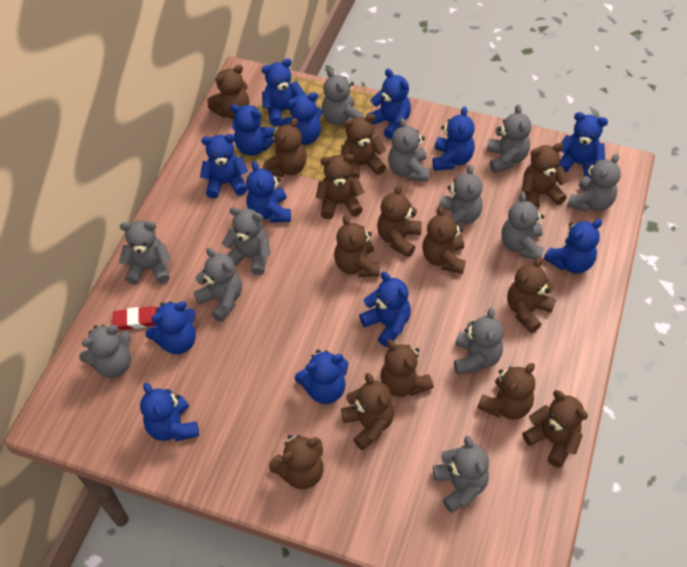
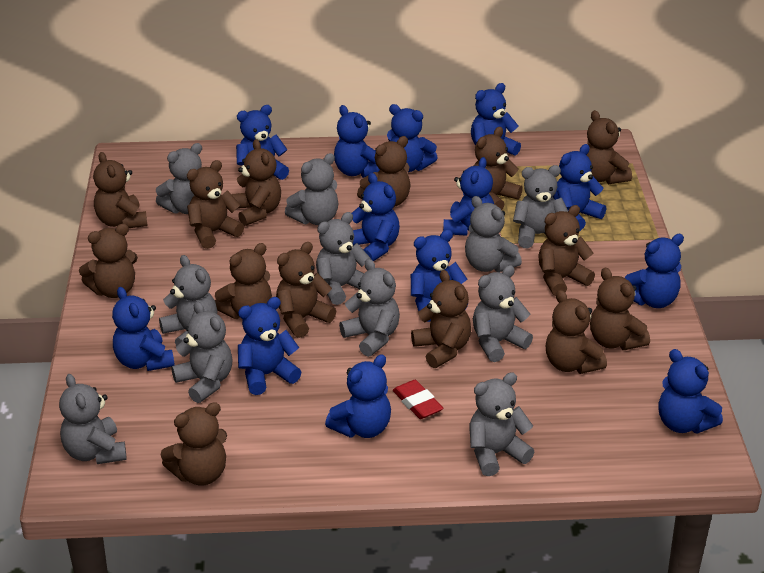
grey teddy bear: 12 -> 11

